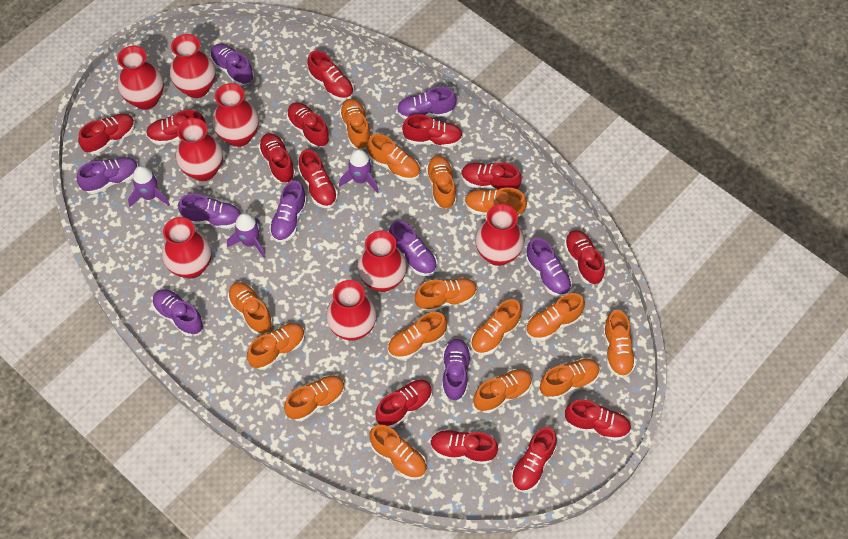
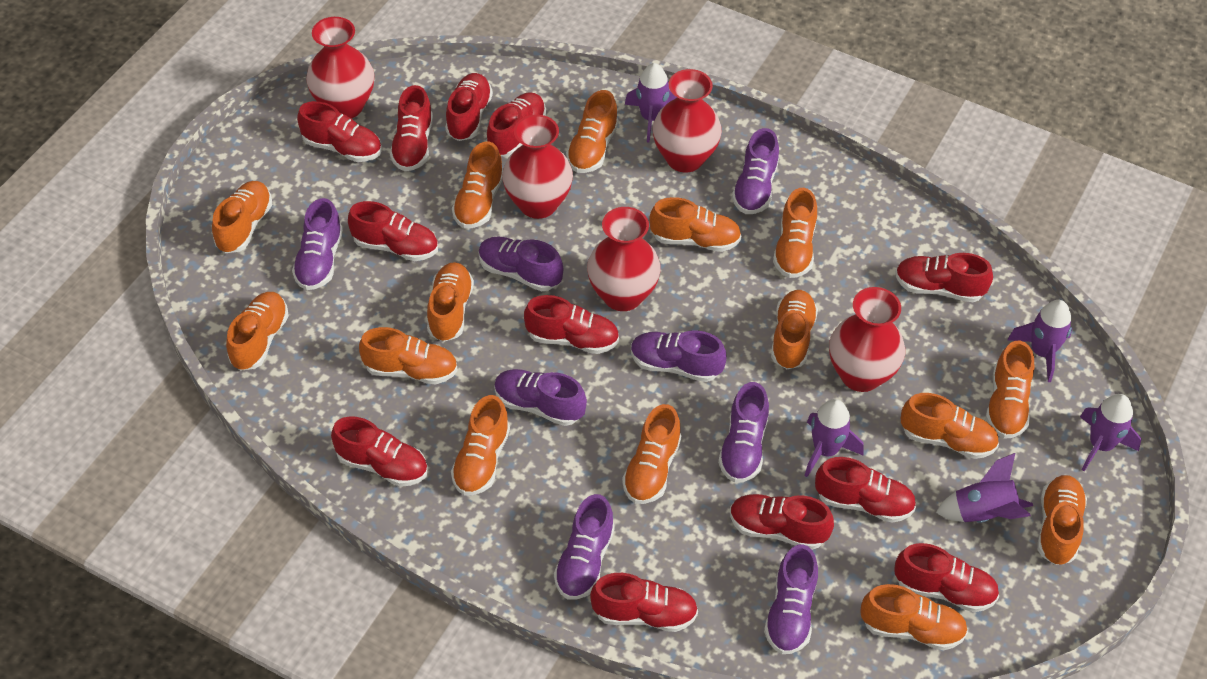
purple rocket: 3 -> 5
purple shoe: 9 -> 8
red shoe: 13 -> 12
red vase: 8 -> 5

